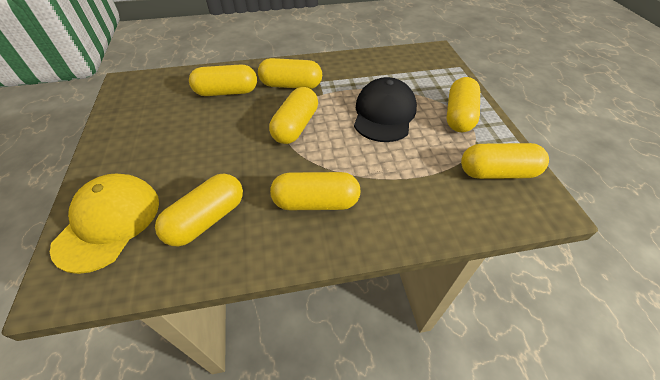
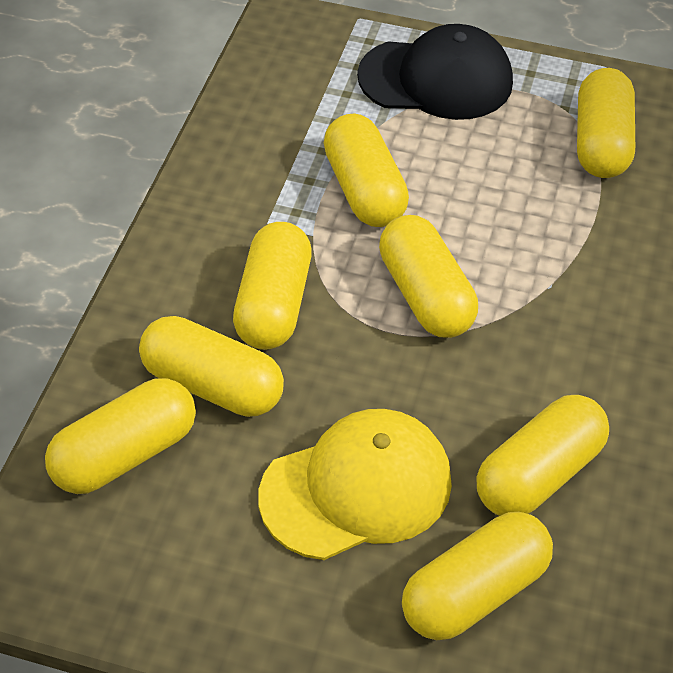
yellow capsule: 7 -> 8

